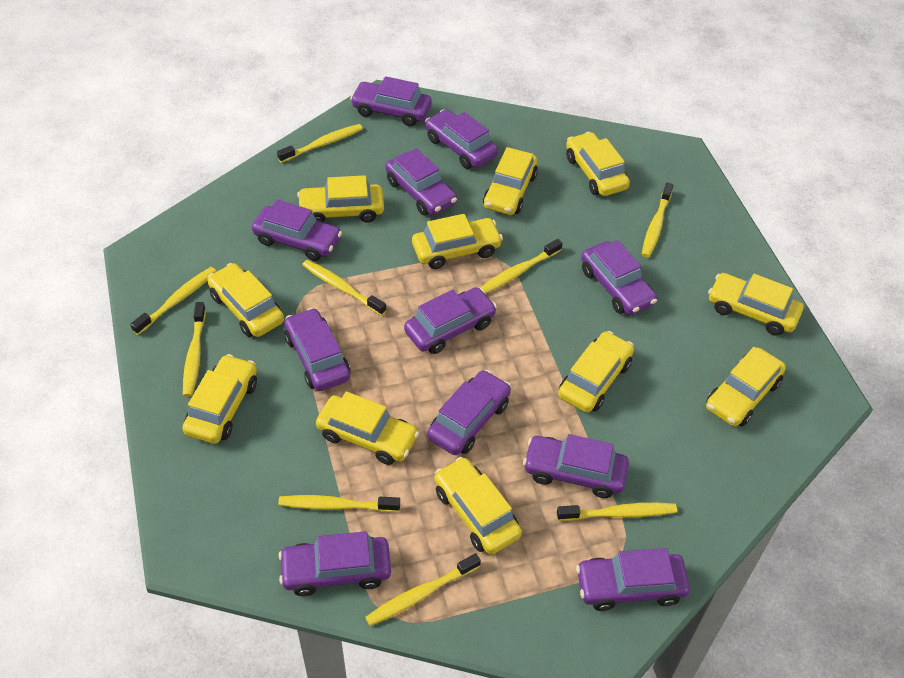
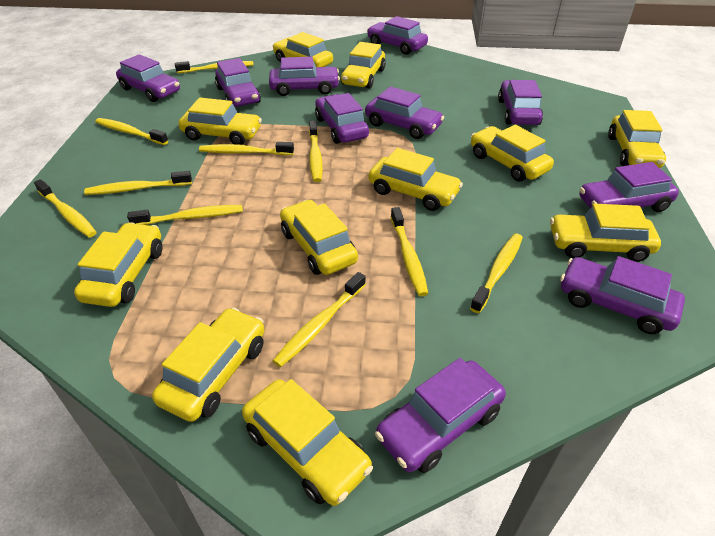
purple car: 11 -> 10
yellow toothbrush: 9 -> 10

